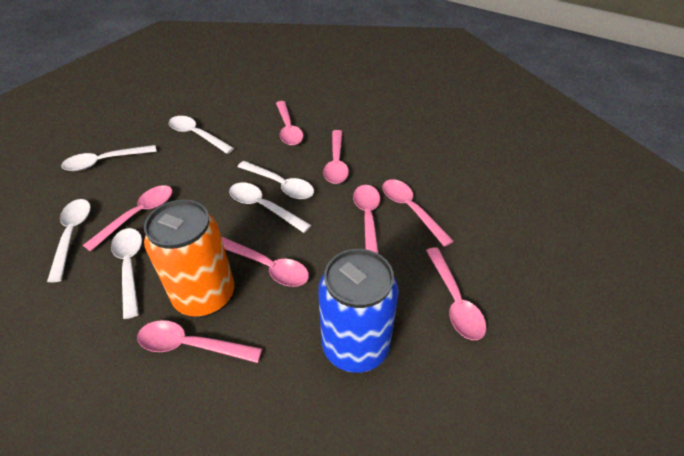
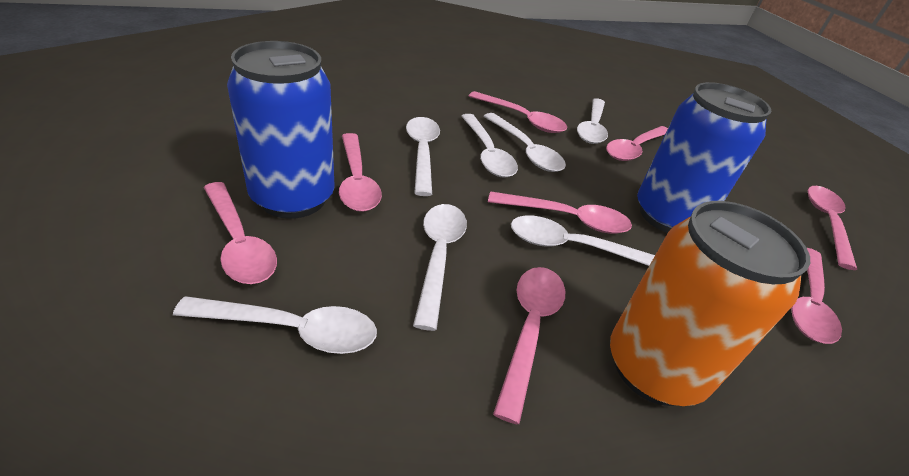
blue can: 1 -> 2
white spoon: 6 -> 7

